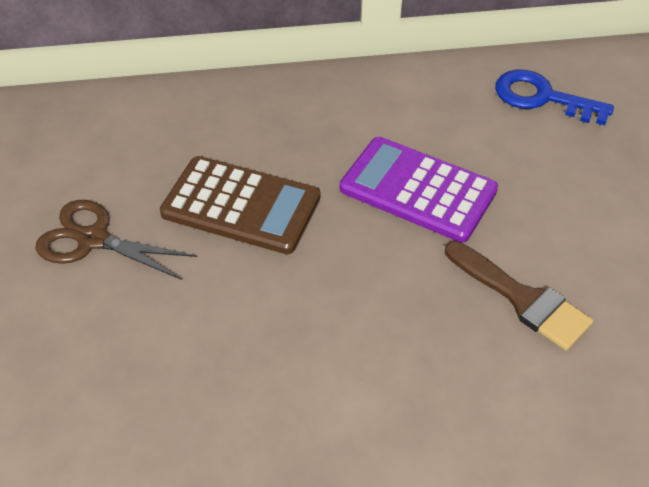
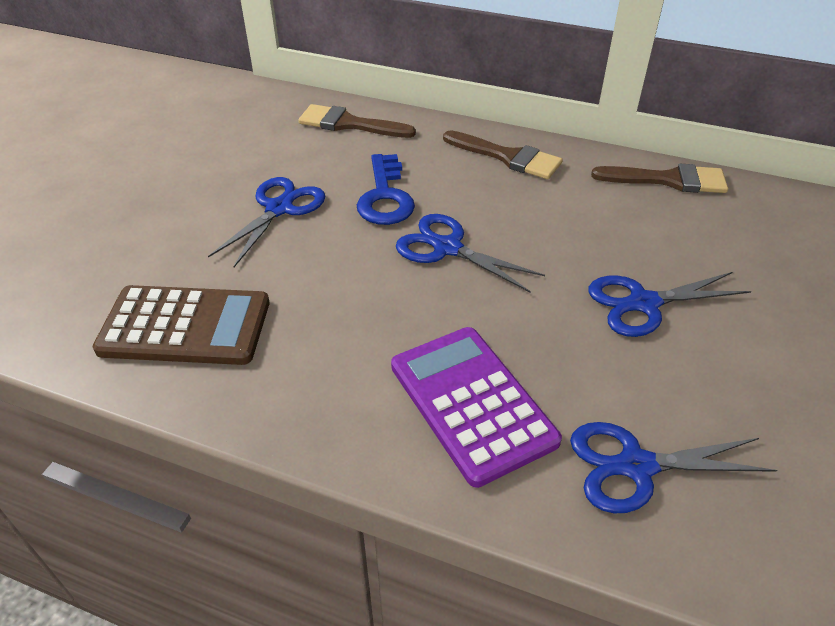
blue scissors: 0 -> 4
brown brush: 1 -> 3
brown scissors: 1 -> 0

